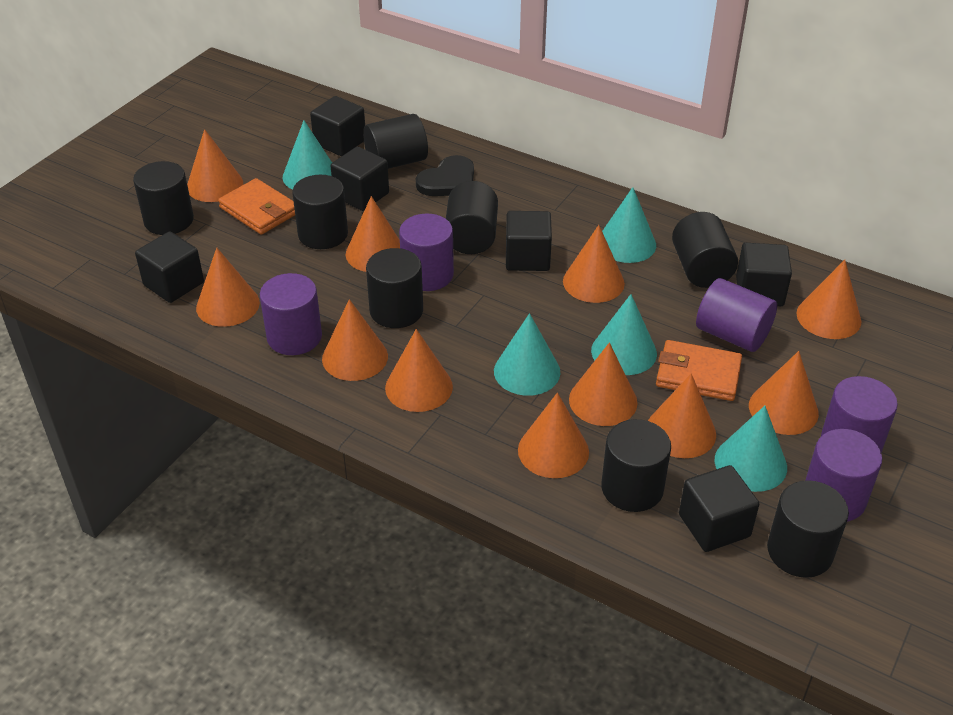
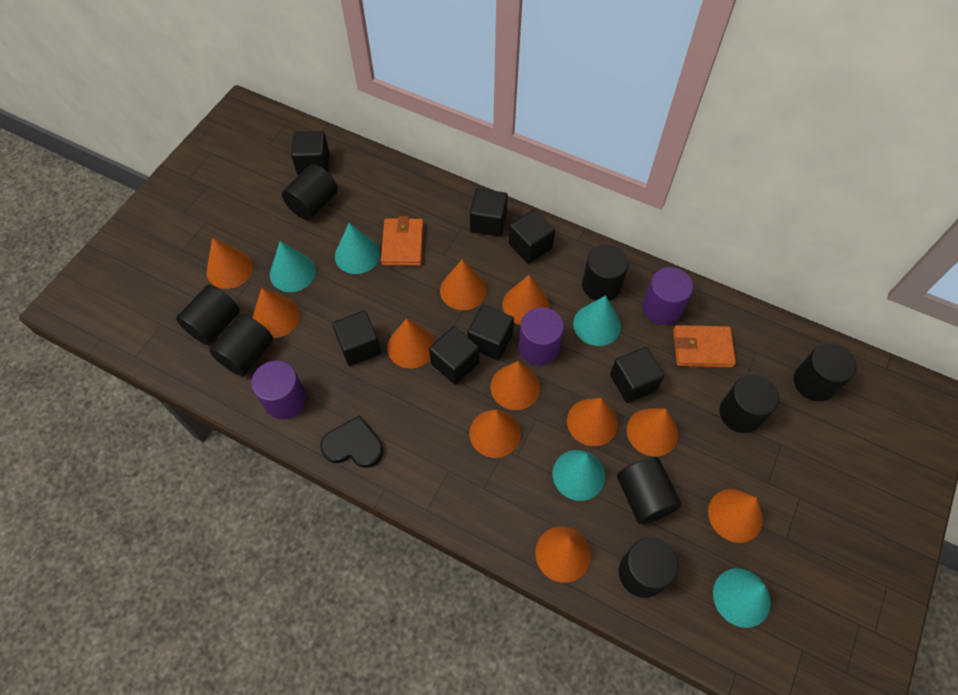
black cube: 6 -> 7
purple cylinder: 5 -> 3

